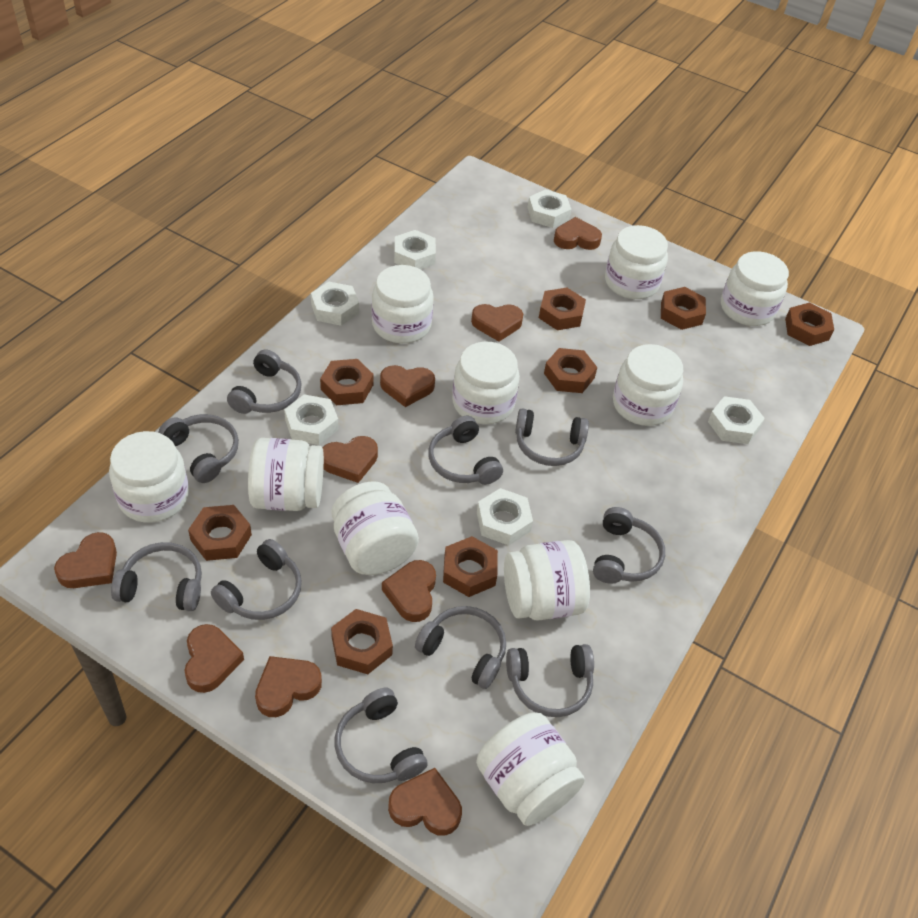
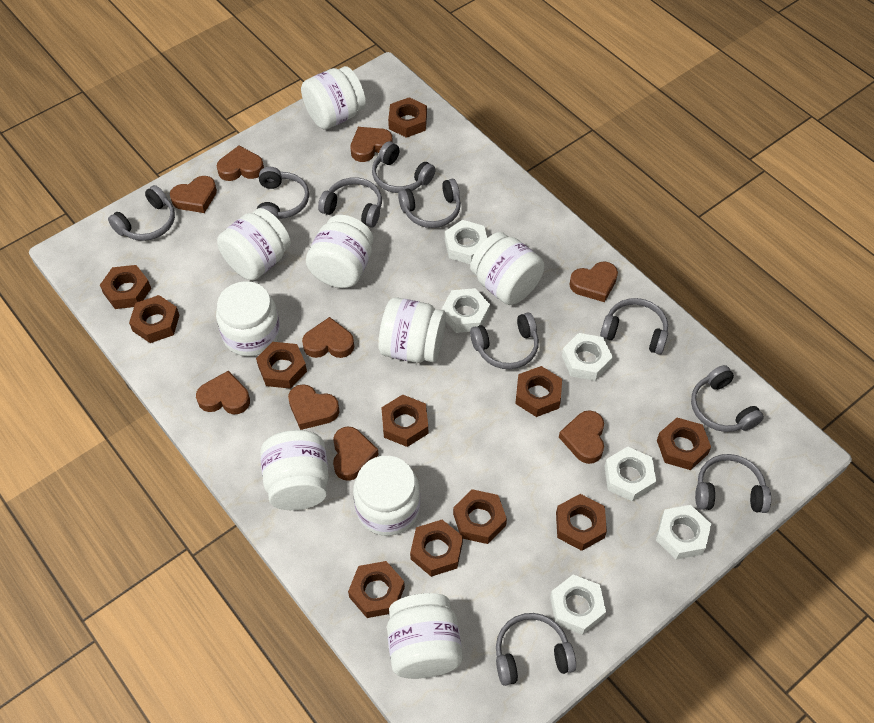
brown nut: 8 -> 11
white jar: 10 -> 9

